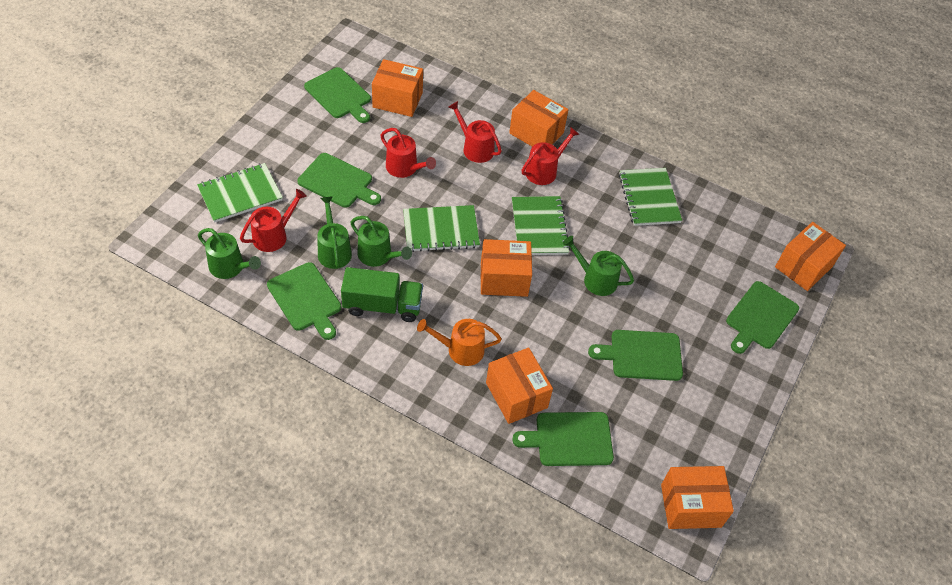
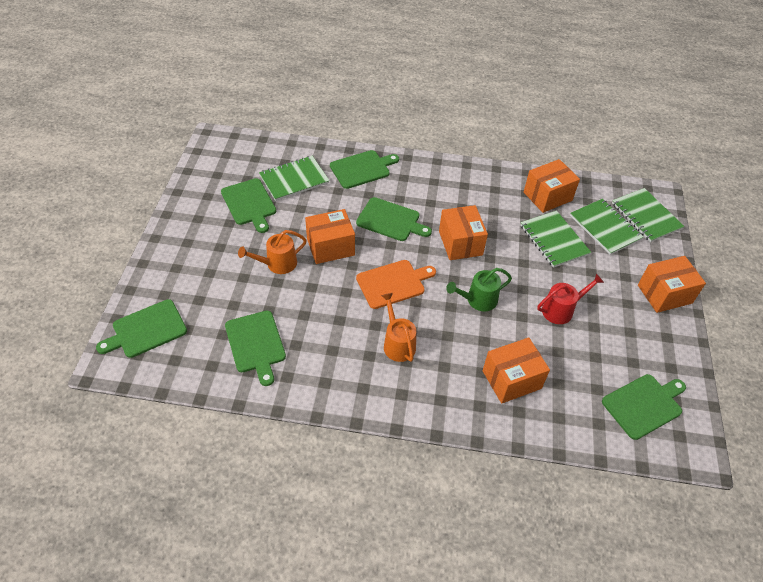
green truck: 1 -> 0
green watering can: 4 -> 1
orange box: 6 -> 5
orange cutting board: 0 -> 1
orange watering can: 1 -> 2
red watering can: 4 -> 1

